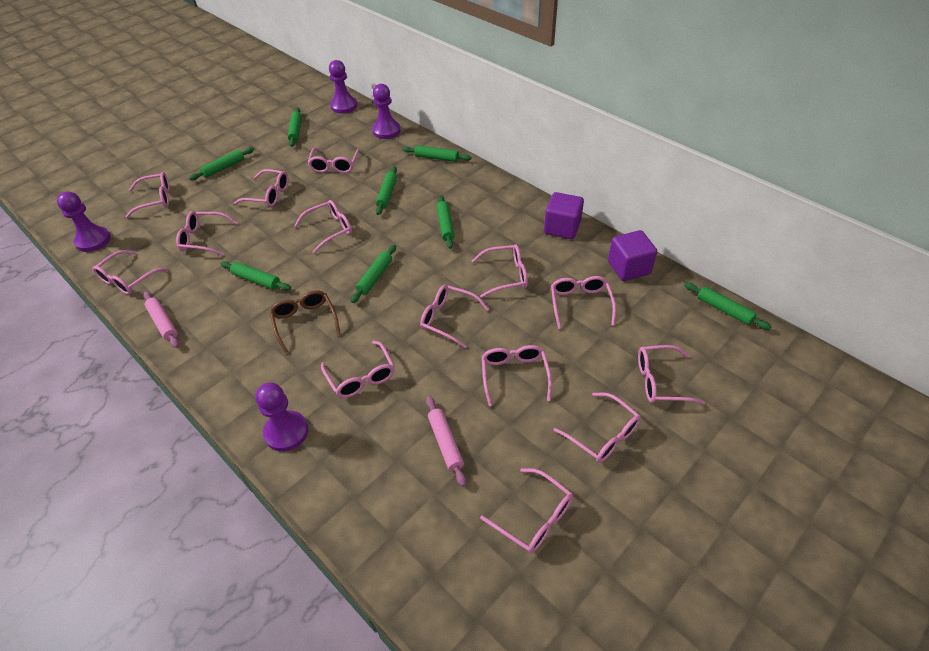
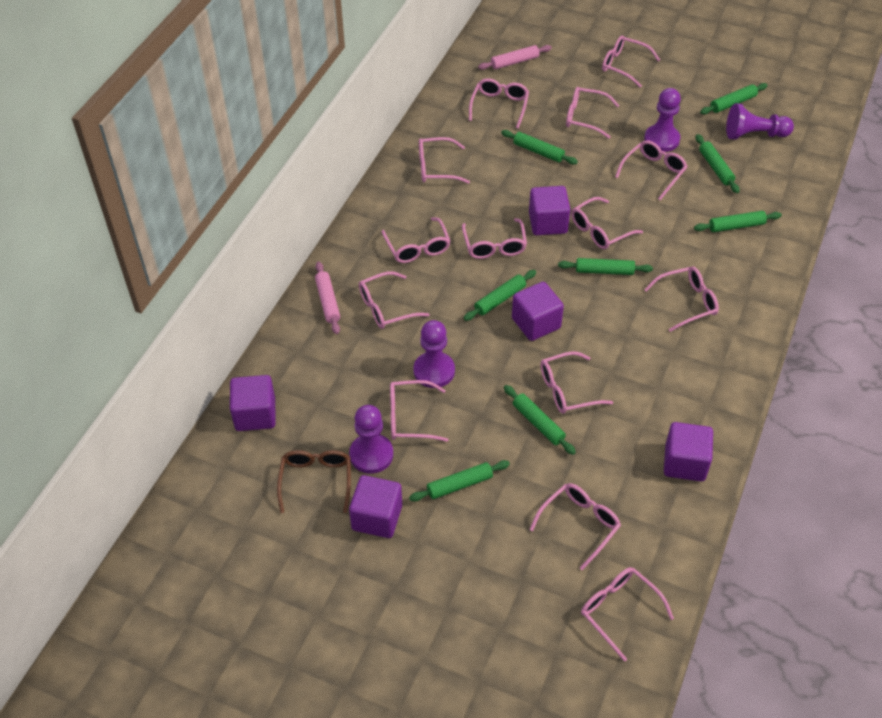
purple cube: 2 -> 5

